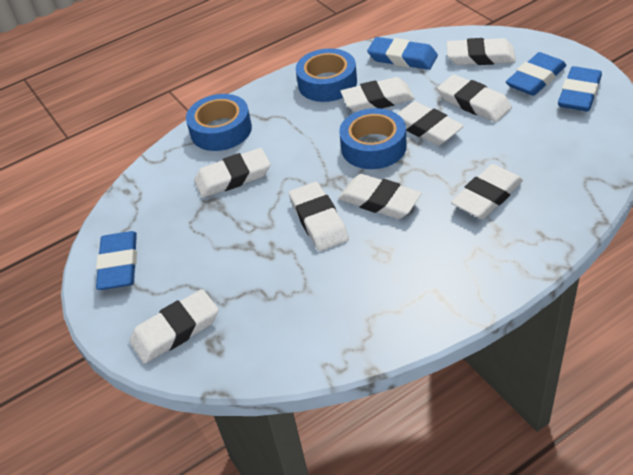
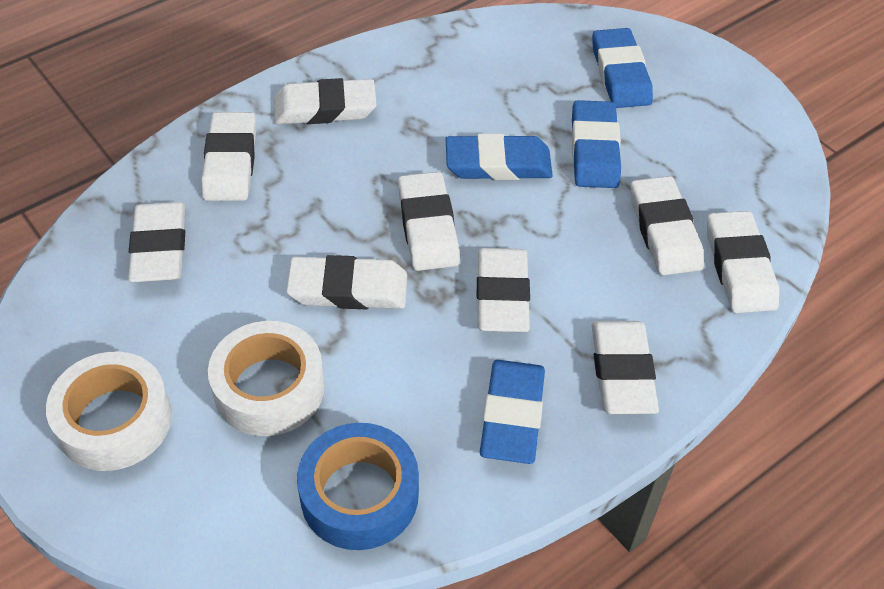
blue tape: 3 -> 1
white tape: 0 -> 2

